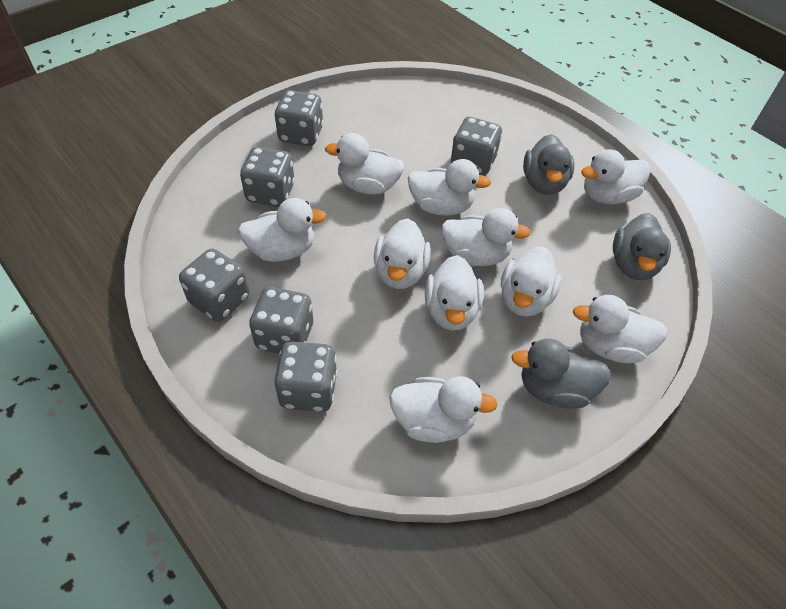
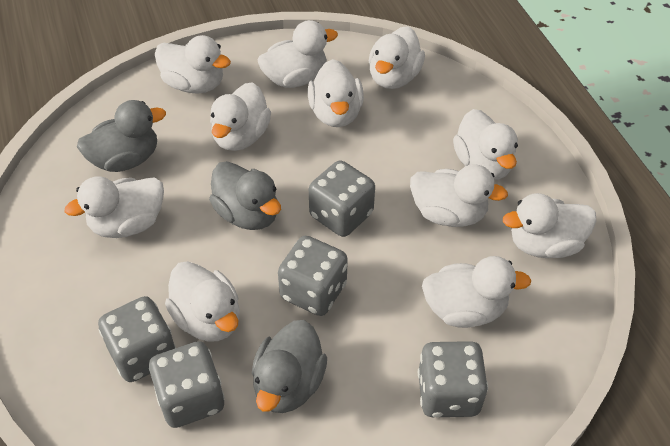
grey dice: 6 -> 5
white duck: 10 -> 11

